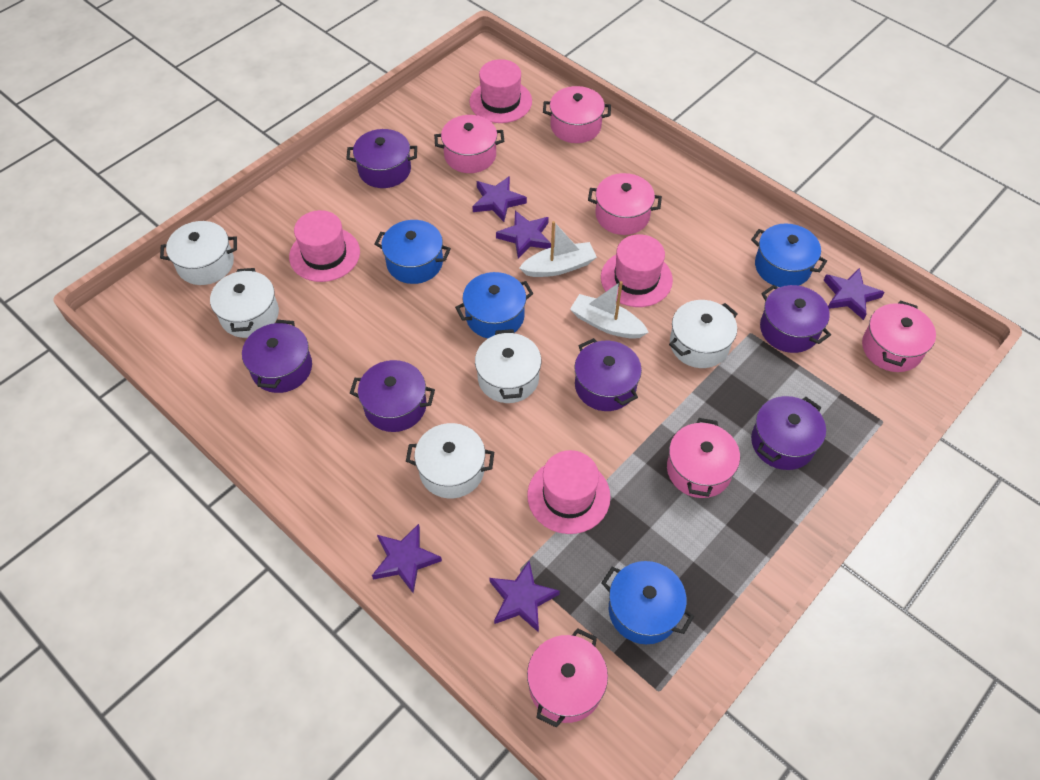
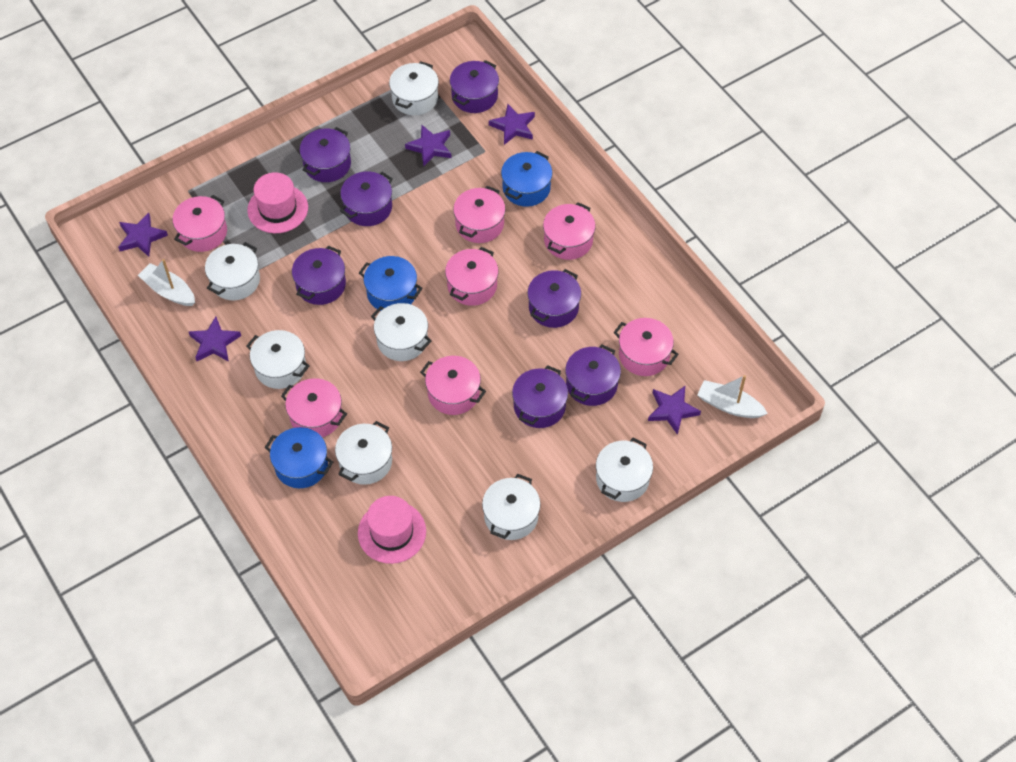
blue pot: 4 -> 3
pink hat: 4 -> 2
pink pot: 6 -> 7
purple pot: 6 -> 7
white pot: 5 -> 7

